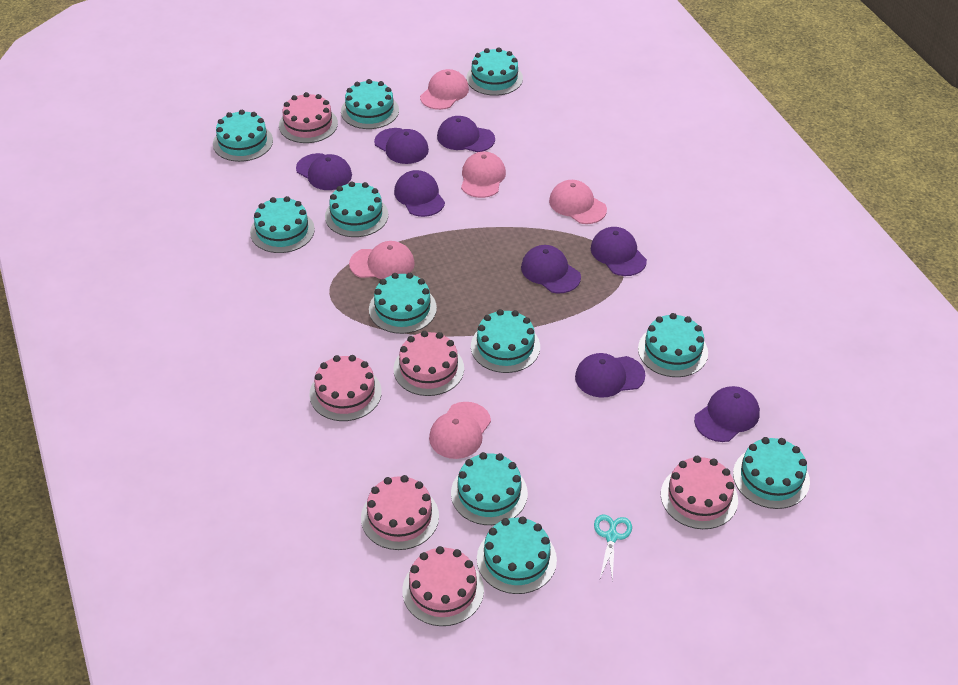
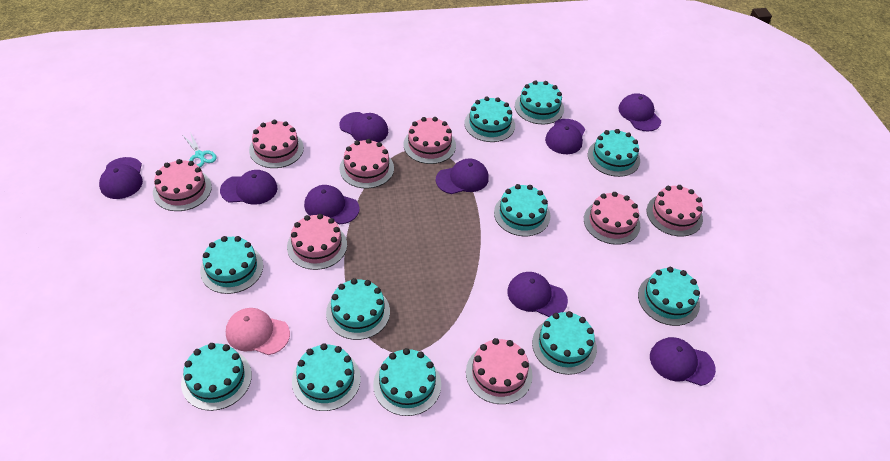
pink cake: 6 -> 8
pink cap: 5 -> 1
purple cap: 8 -> 9

